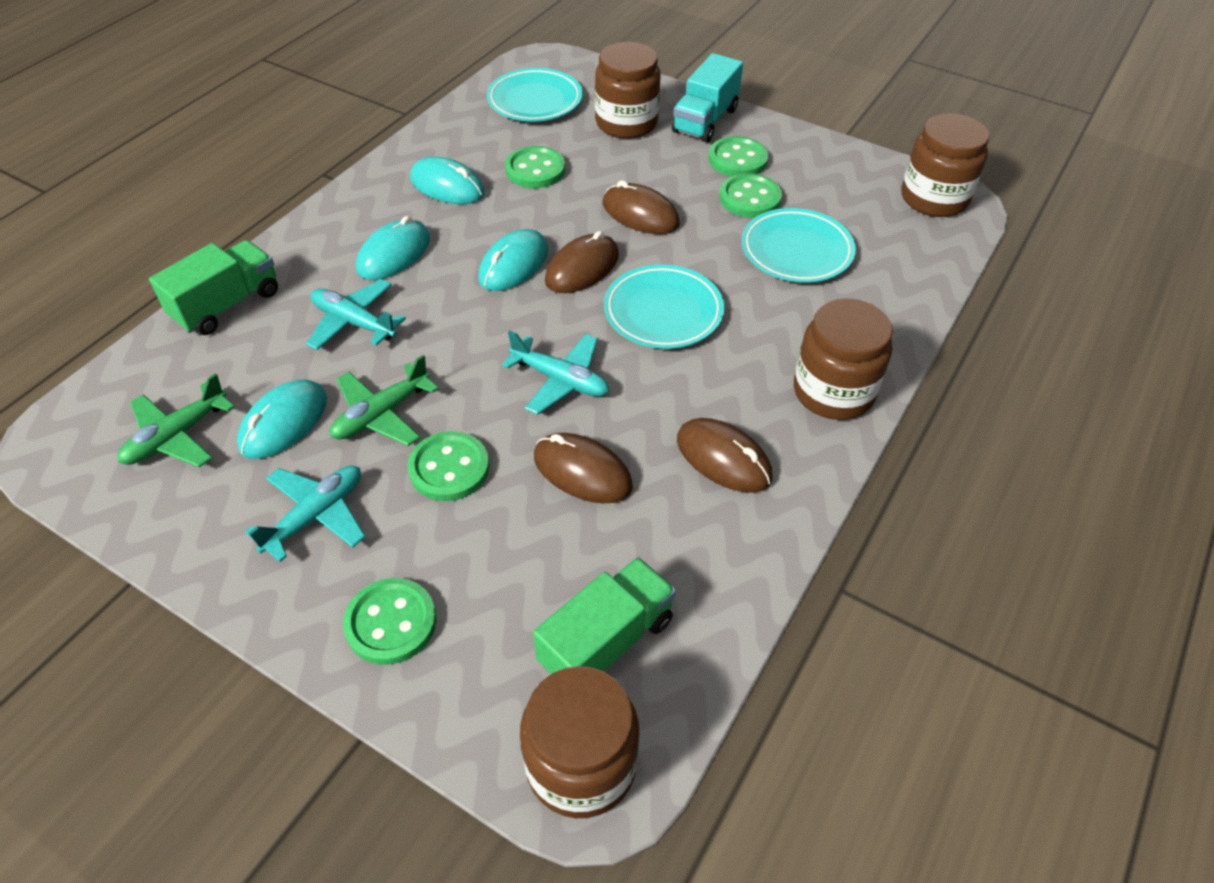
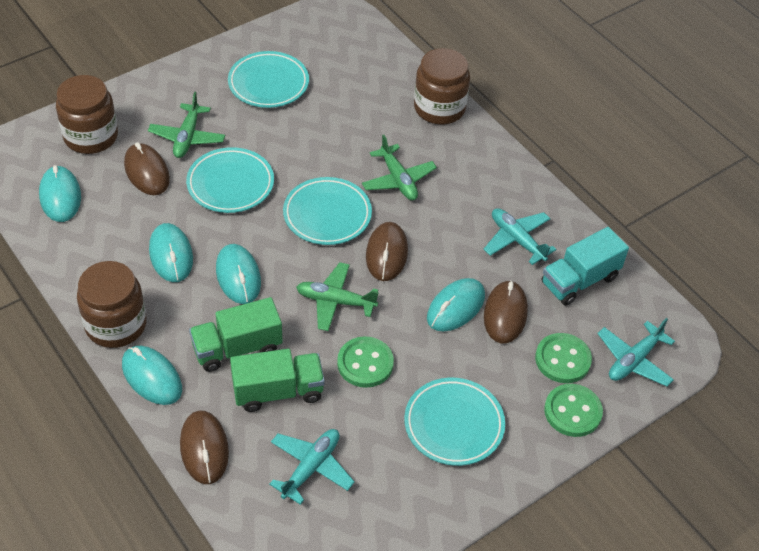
brown jar: 4 -> 3
green button: 5 -> 3
green plane: 2 -> 3
turquoise mouse: 4 -> 5
turquoise plate: 3 -> 4

